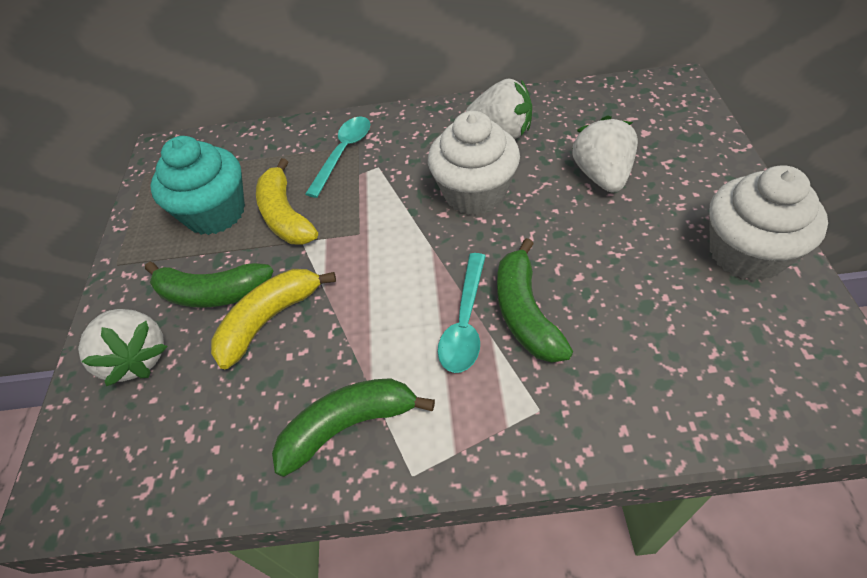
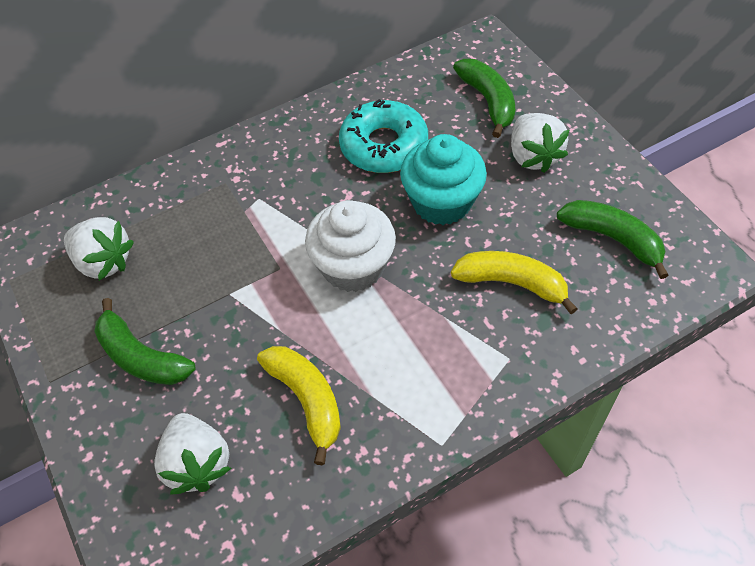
turquoise donut: 0 -> 1
turquoise spoon: 2 -> 0
white cupcake: 2 -> 1

